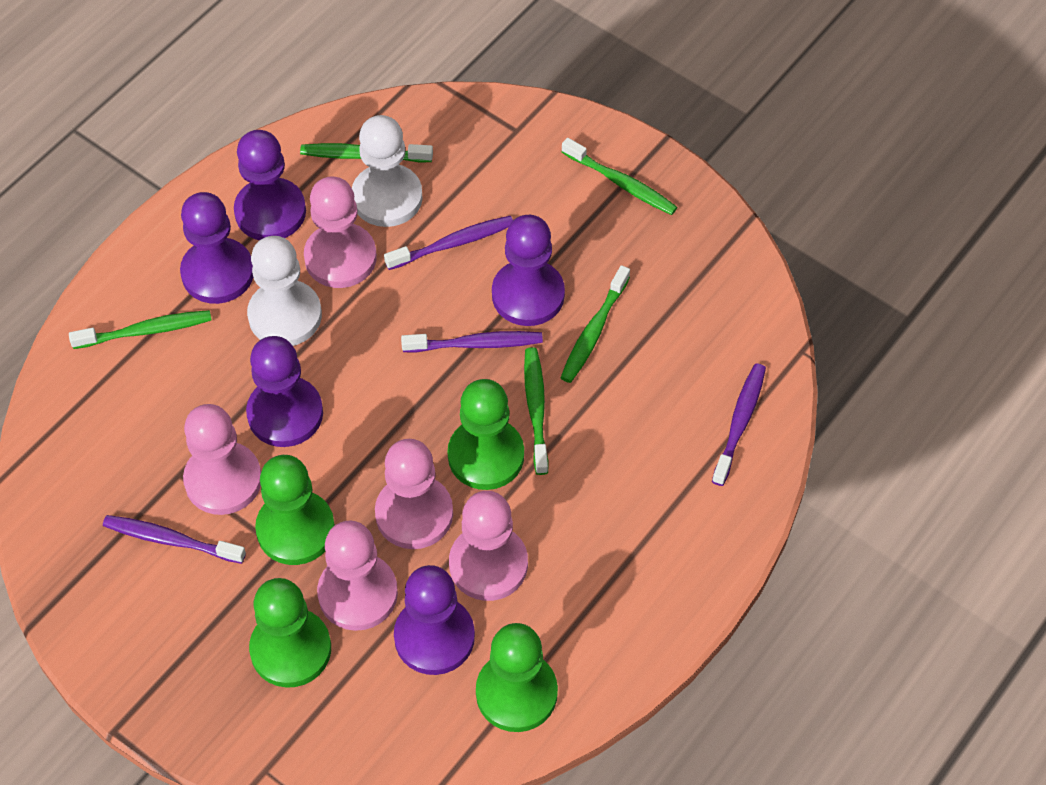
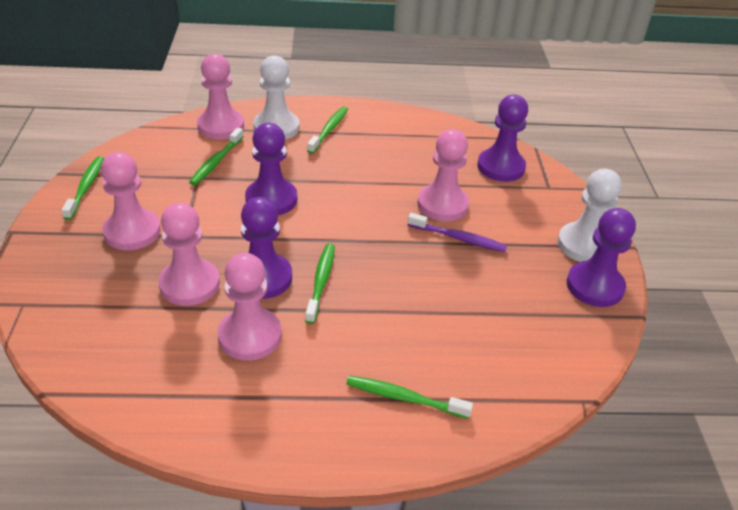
green pawn: 4 -> 0
purple pawn: 5 -> 4
purple toothbrush: 4 -> 1

